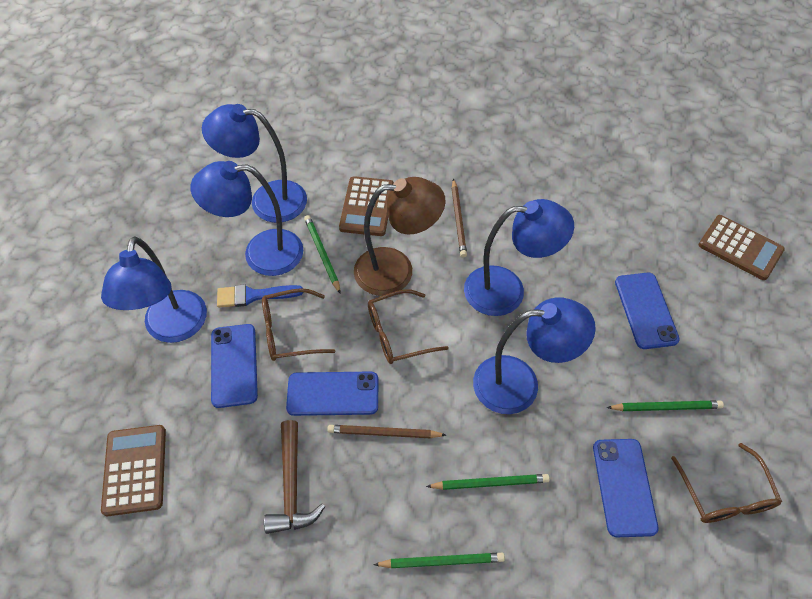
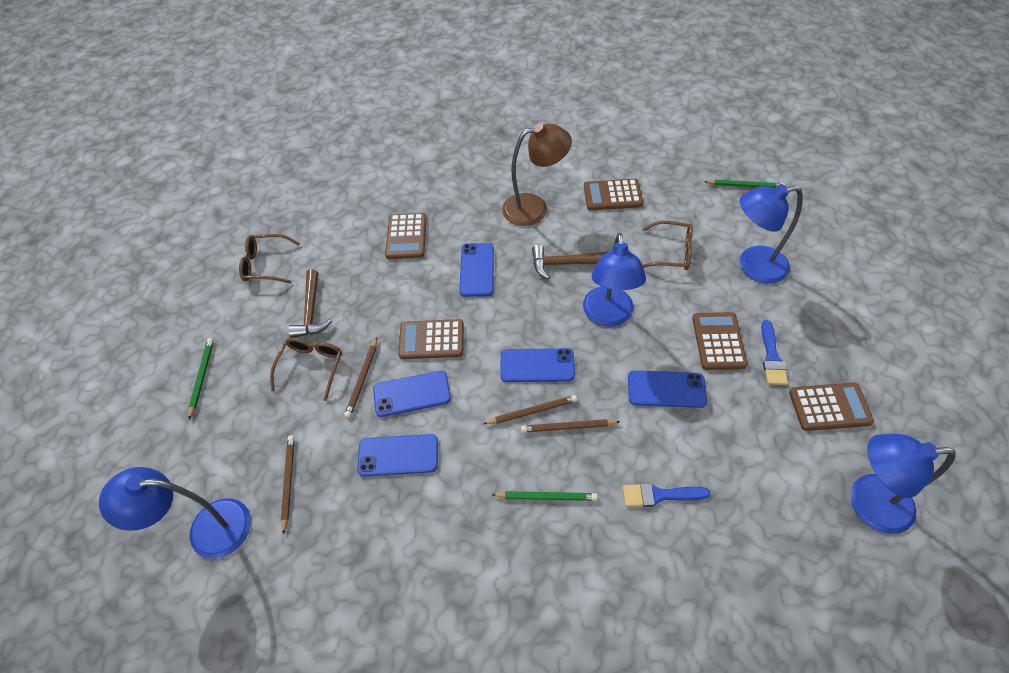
blue brush: 1 -> 2
blue lamp: 5 -> 4
blue phone: 4 -> 5
brown calculator: 3 -> 5
brown hammer: 1 -> 2
brown pencil: 2 -> 4
green pencil: 4 -> 3

